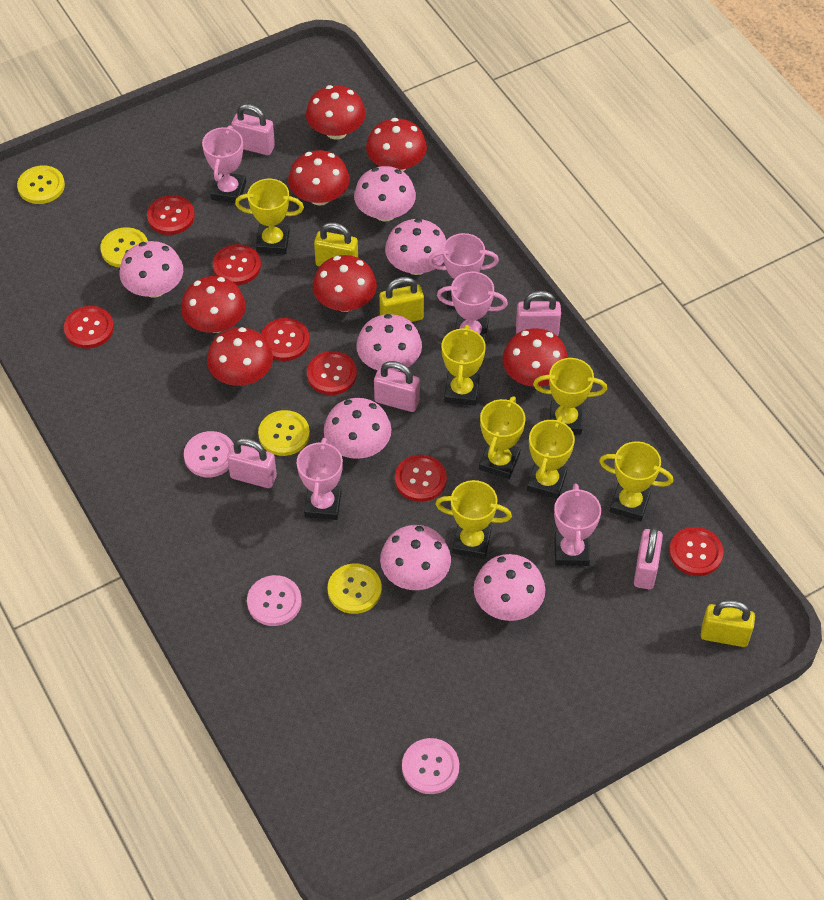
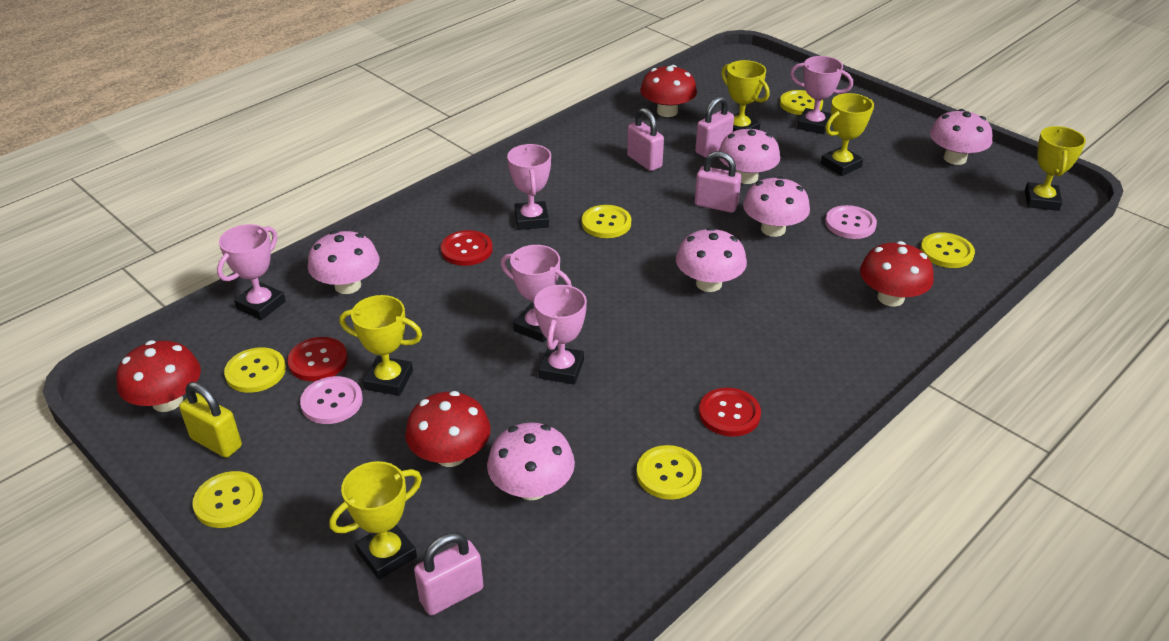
pink button: 3 -> 2
pink mushroom: 7 -> 6
pink padlock: 5 -> 4
red button: 7 -> 3
red mushroom: 7 -> 4
yellow button: 4 -> 6
yellow padlock: 3 -> 1
yellow trophy: 7 -> 5

